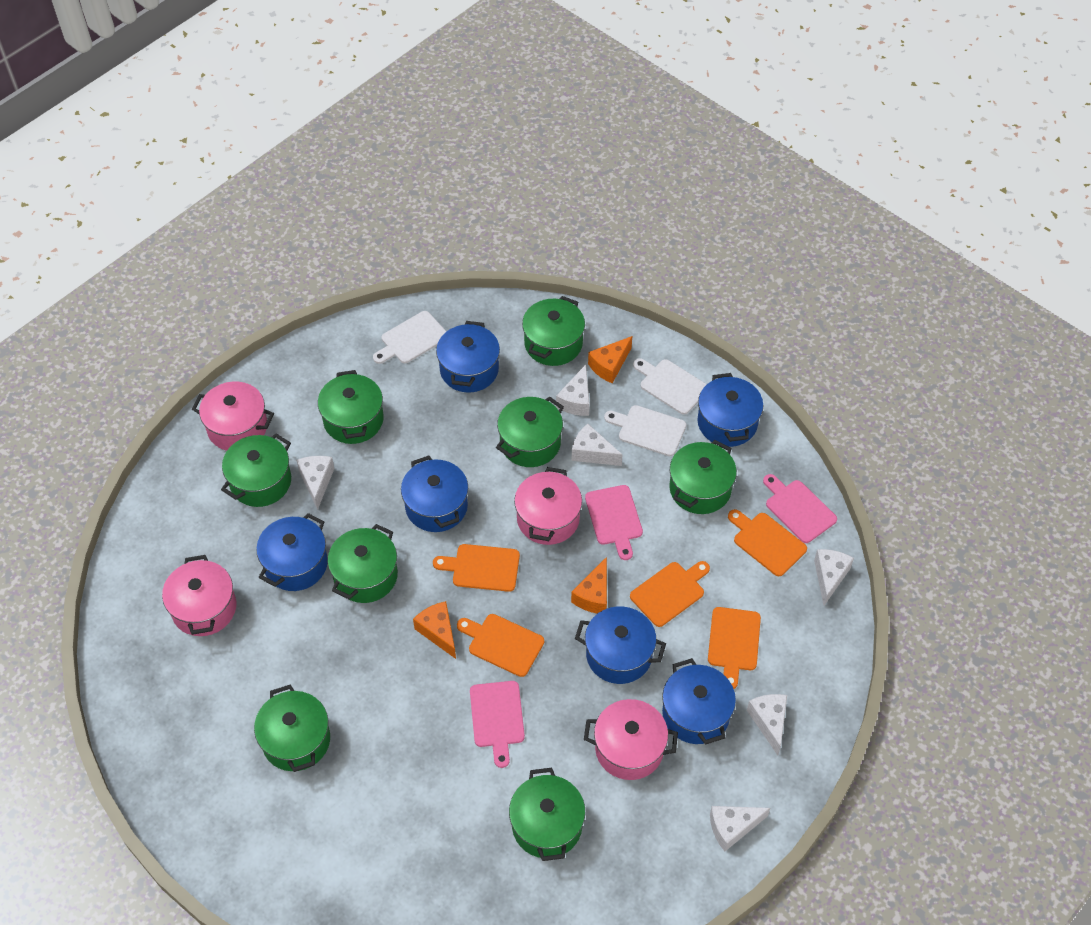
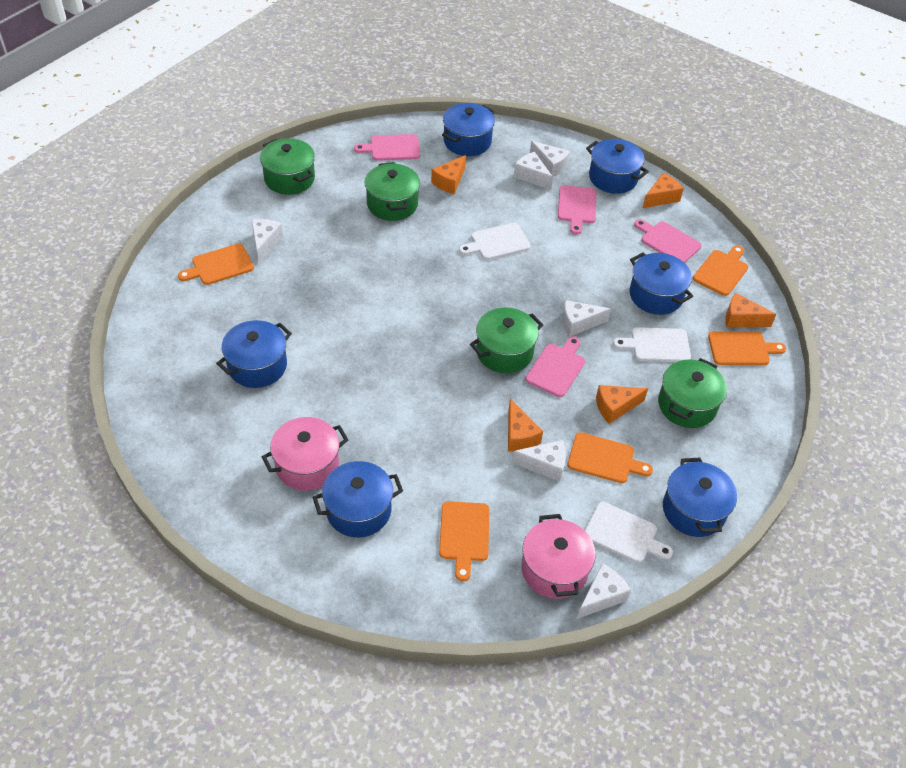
green pot: 8 -> 4
orange cheese: 3 -> 5
pink cutting board: 3 -> 4
pink pot: 4 -> 2

